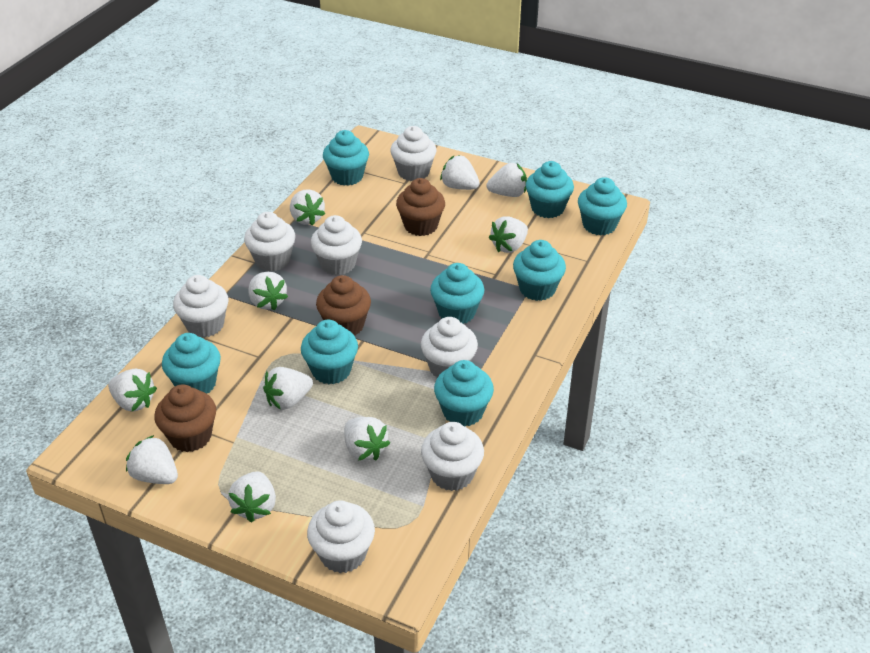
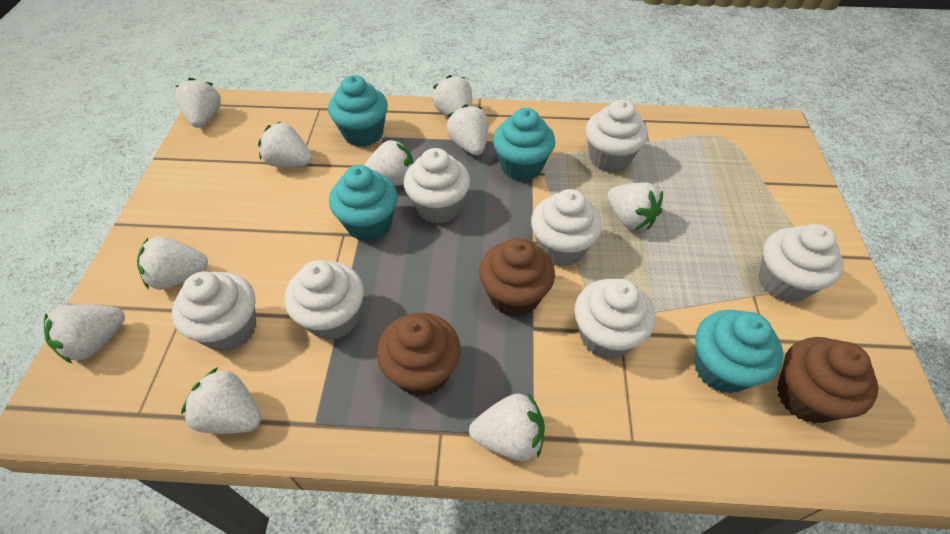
turquoise cupcake: 8 -> 4

